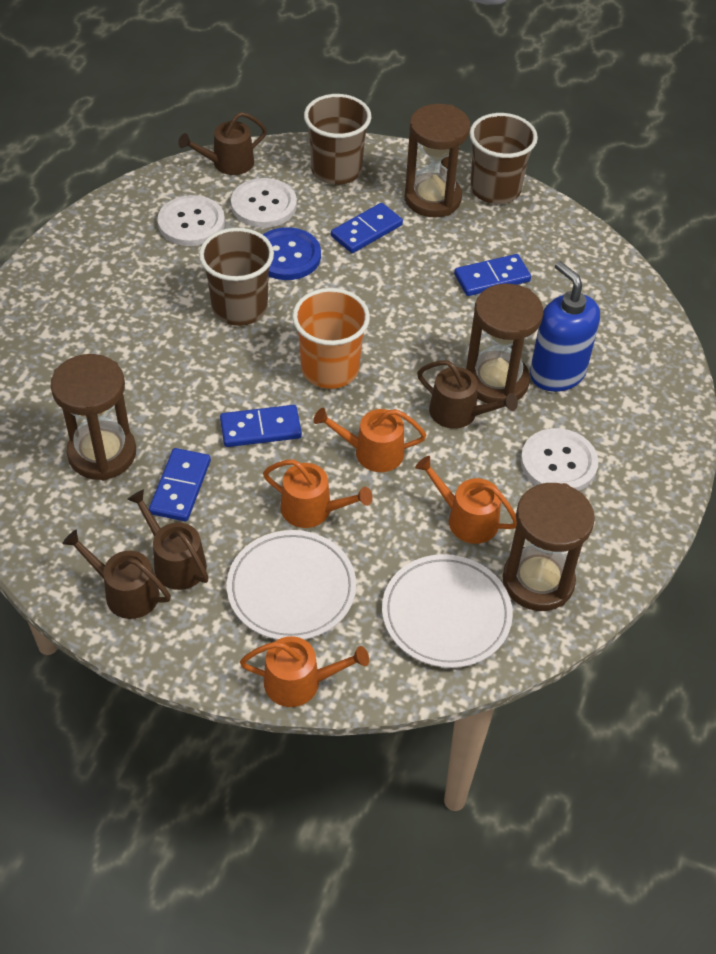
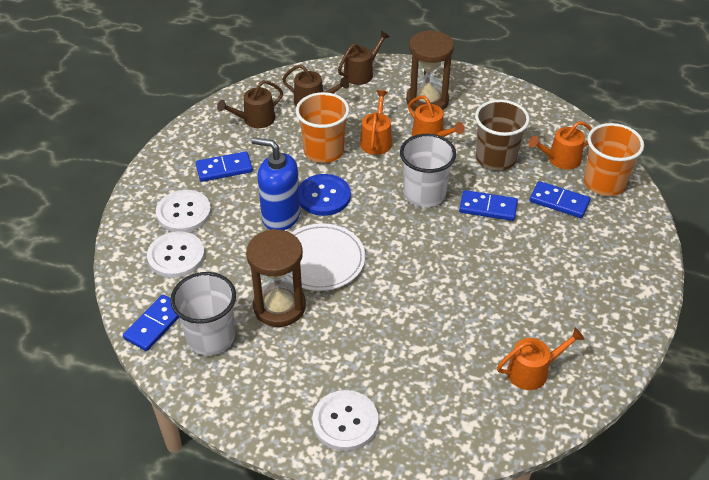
brown cup: 3 -> 1
brown hourglass: 4 -> 2
brown watering can: 4 -> 3
orange cup: 1 -> 2
white cup: 0 -> 2
white plate: 2 -> 1

